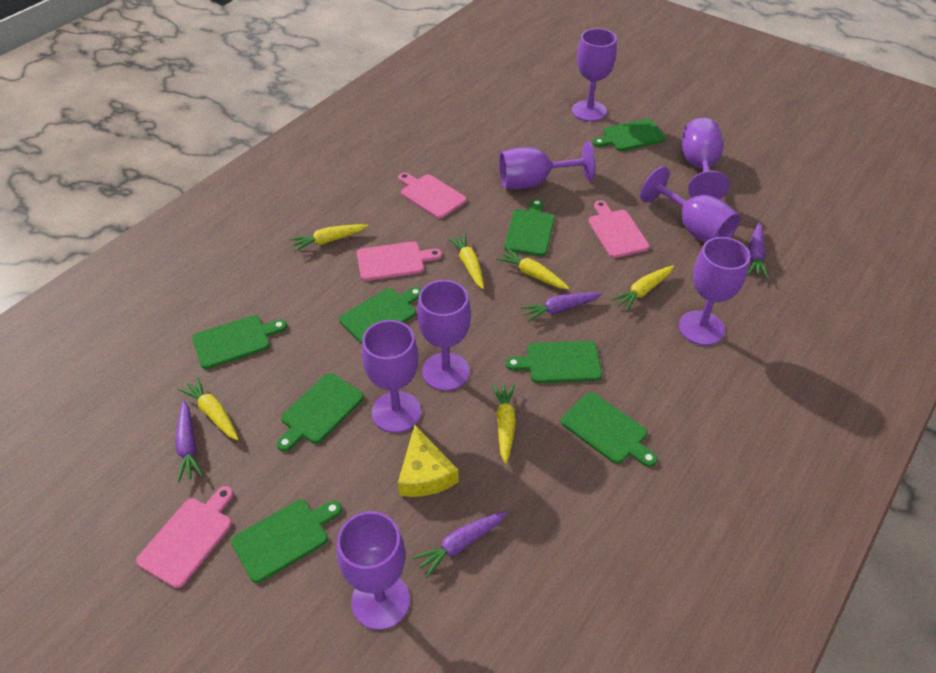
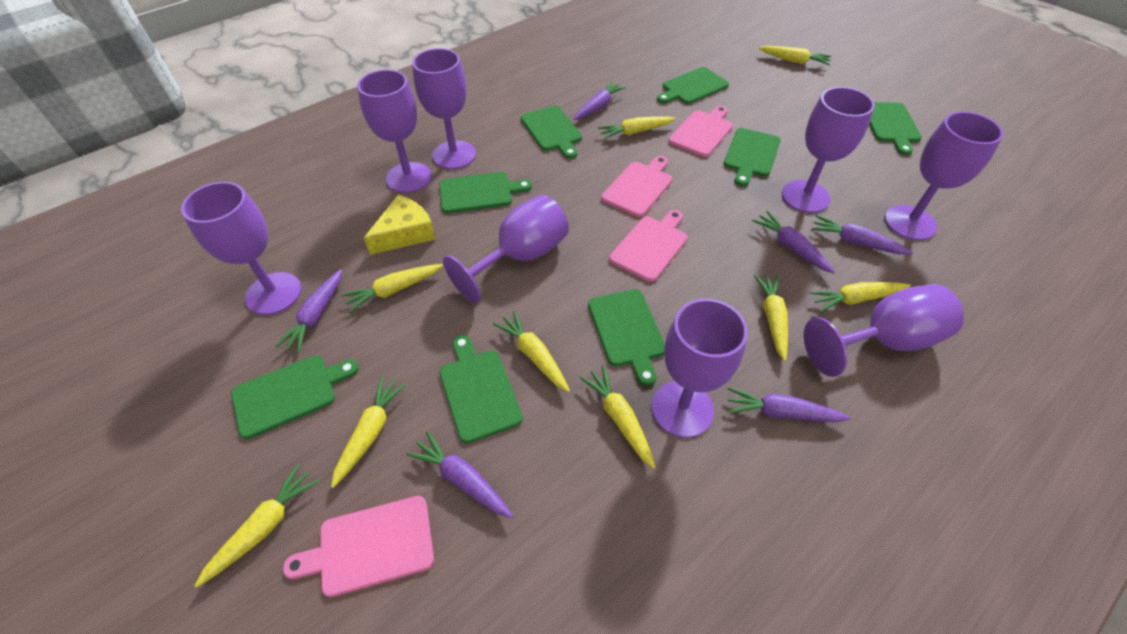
purple carrot: 4 -> 6
yellow carrot: 6 -> 9

